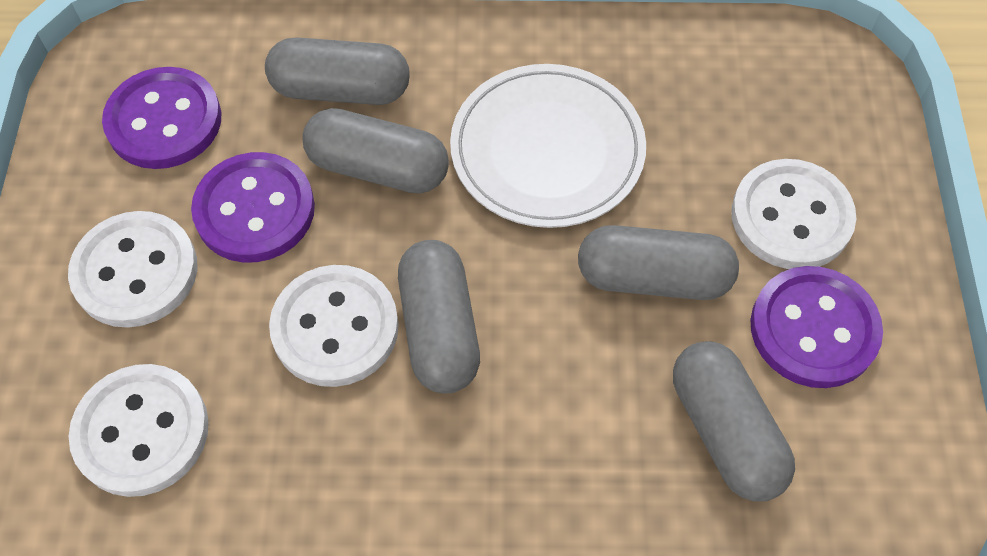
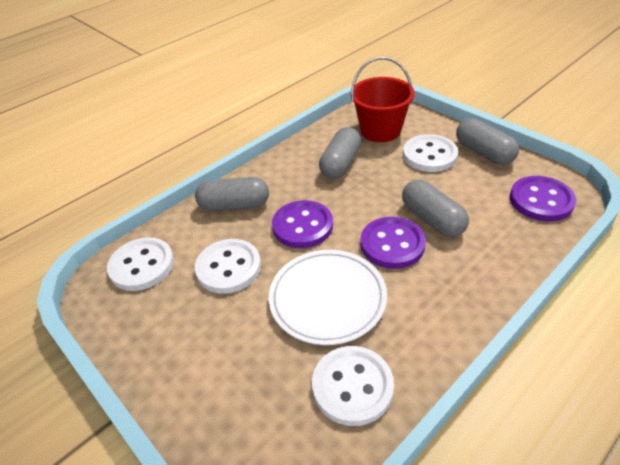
grey capsule: 5 -> 4
red bucket: 0 -> 1

